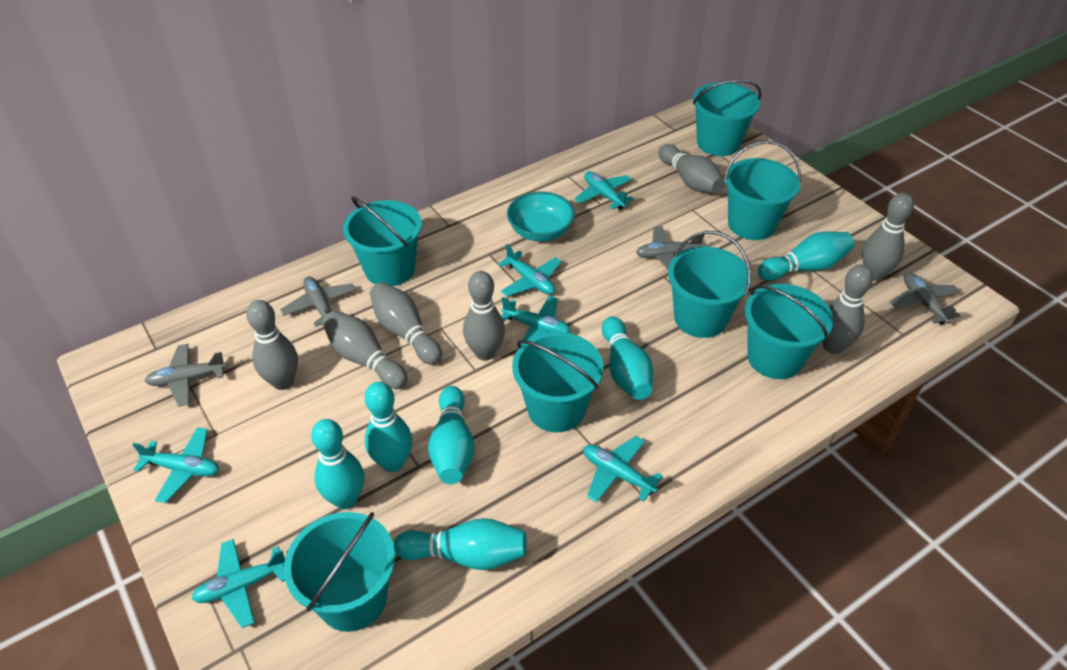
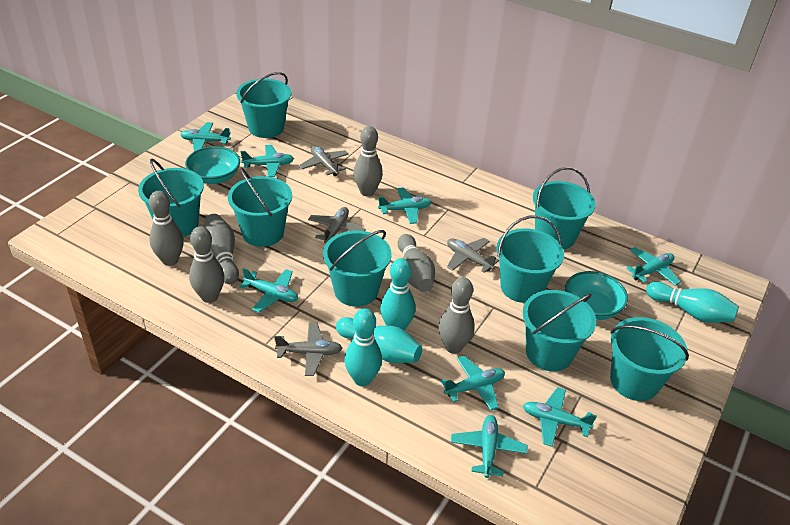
grey bowling pin: 7 -> 6
turquoise bowl: 1 -> 2
turquoise bowling pin: 6 -> 4
turquoise bucket: 7 -> 8
turquoise plane: 6 -> 8

